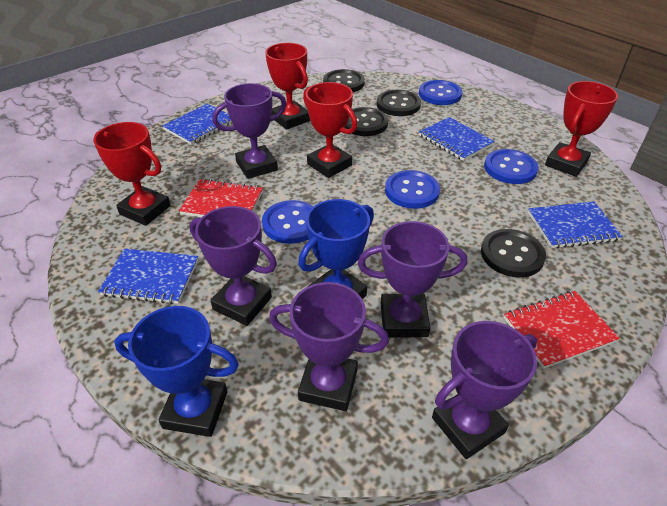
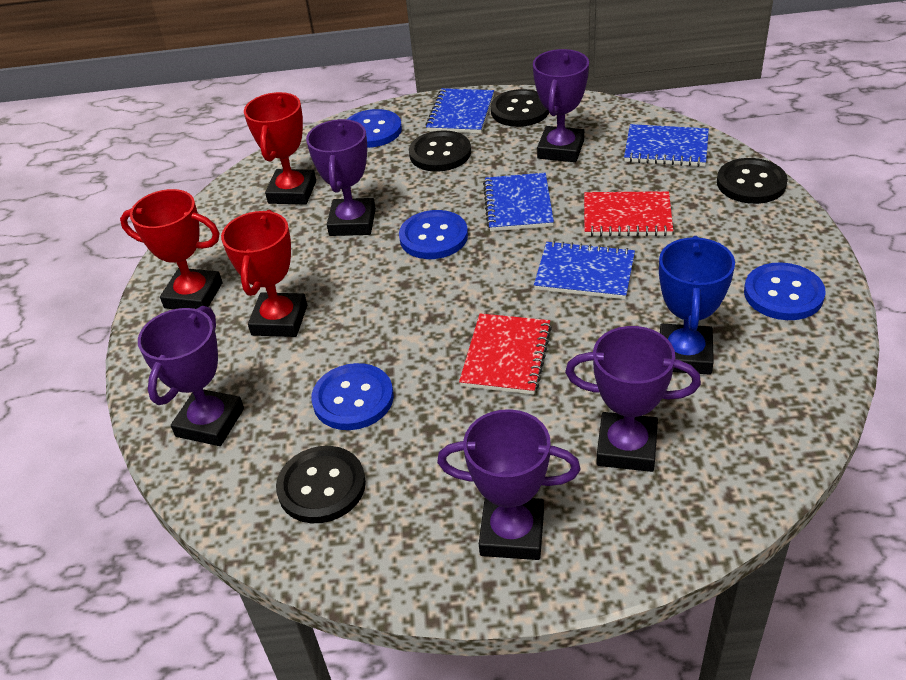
blue trophy: 2 -> 1
red trophy: 4 -> 3

